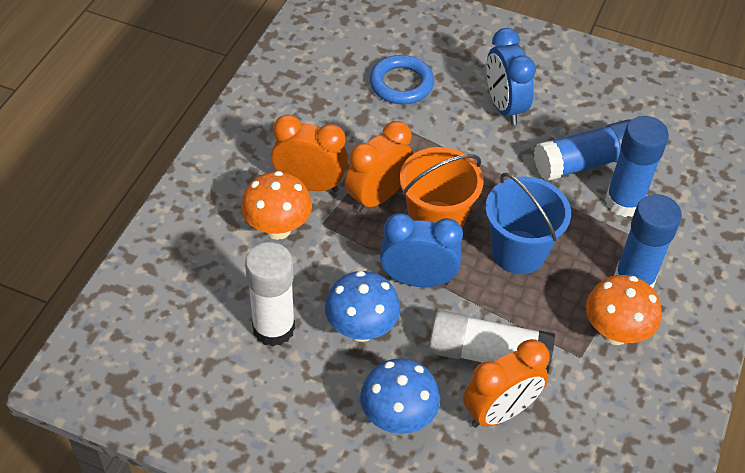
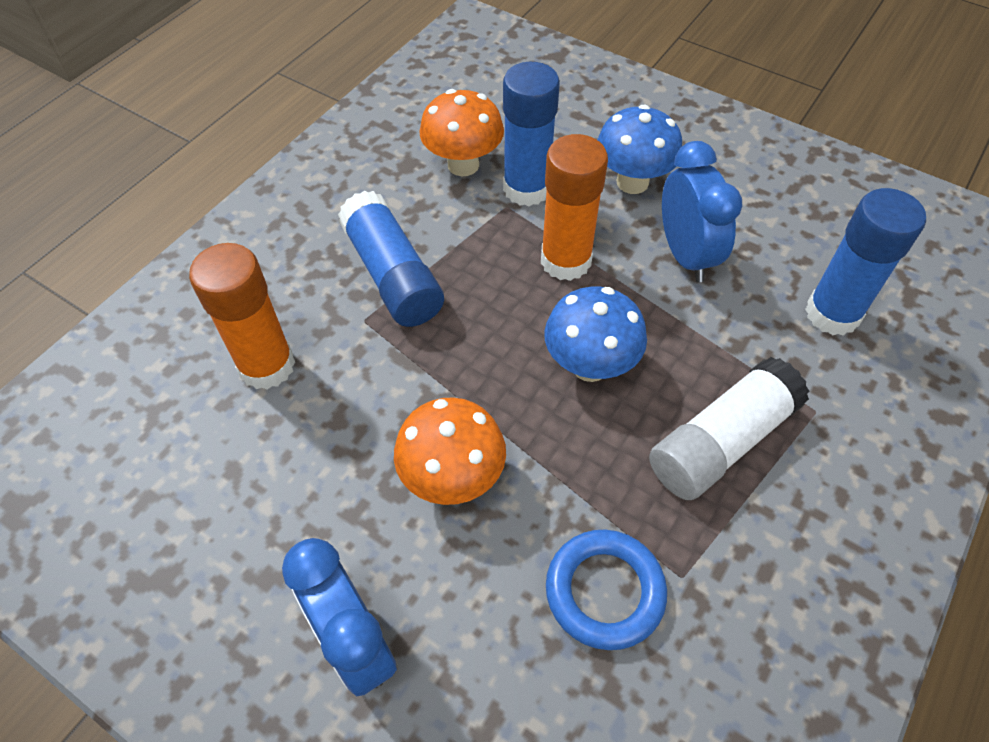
blue bucket: 1 -> 0
orange bucket: 1 -> 0
orange clock: 3 -> 0
orange glue stick: 0 -> 2
white glue stick: 2 -> 1

